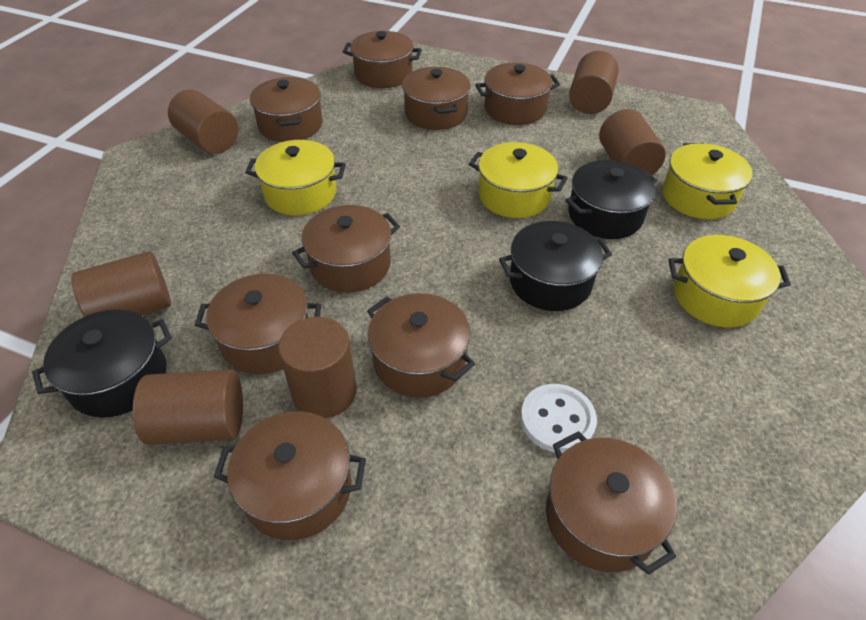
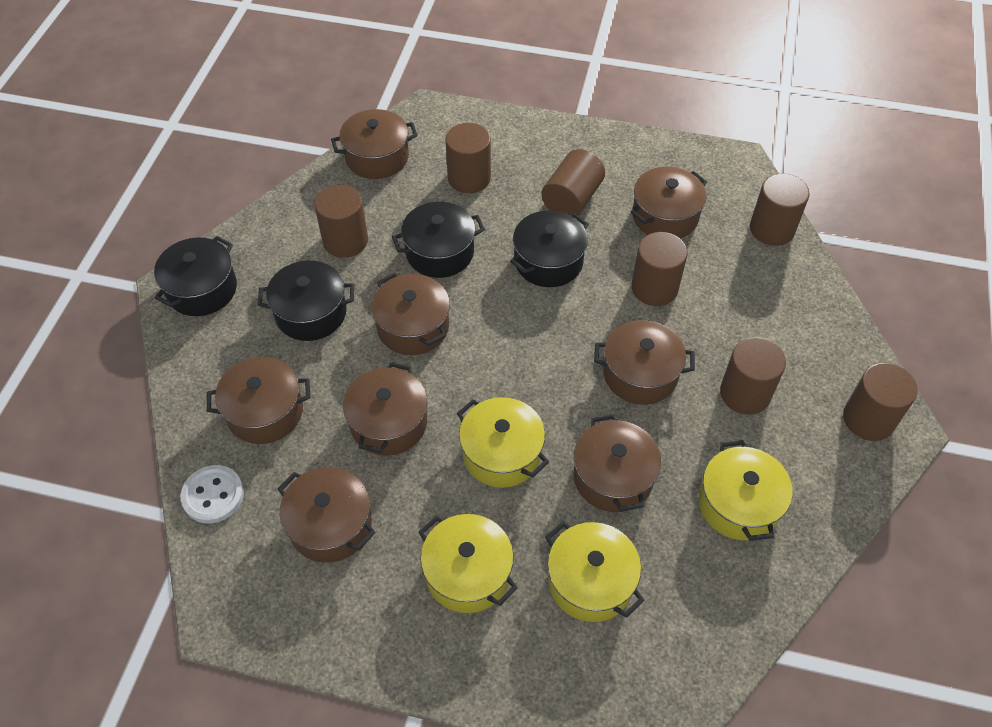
black pot: 3 -> 4
brown cylinder: 6 -> 7
brown pot: 9 -> 8

